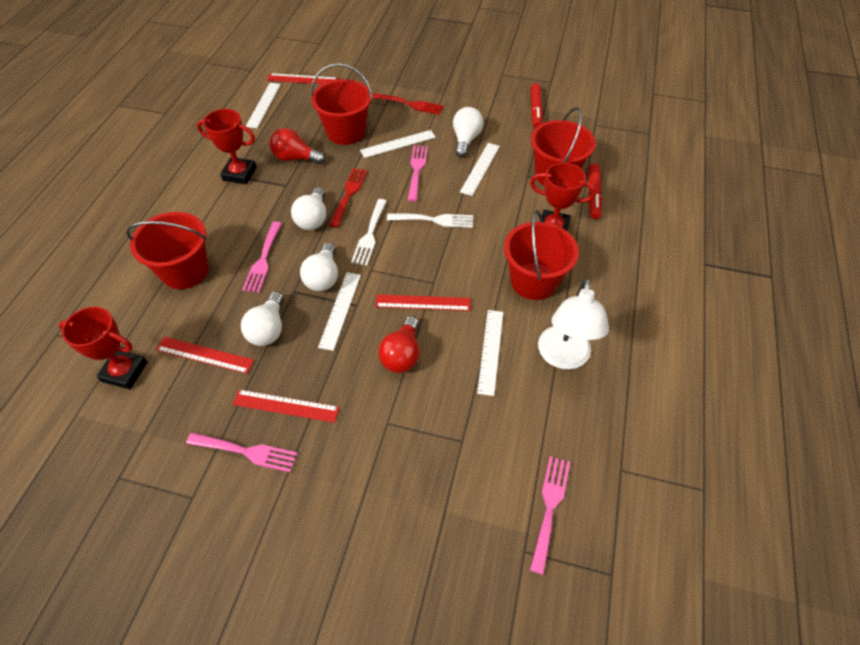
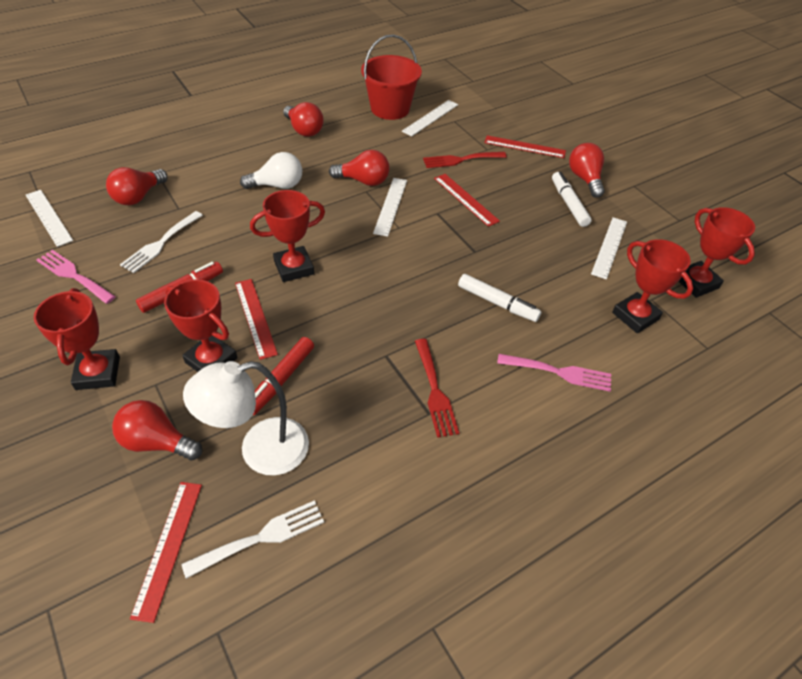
pink fork: 4 -> 2
red bucket: 4 -> 1
red light bulb: 2 -> 5
red trophy: 3 -> 5
white light bulb: 4 -> 1
white marker: 0 -> 2
white ruler: 5 -> 4

